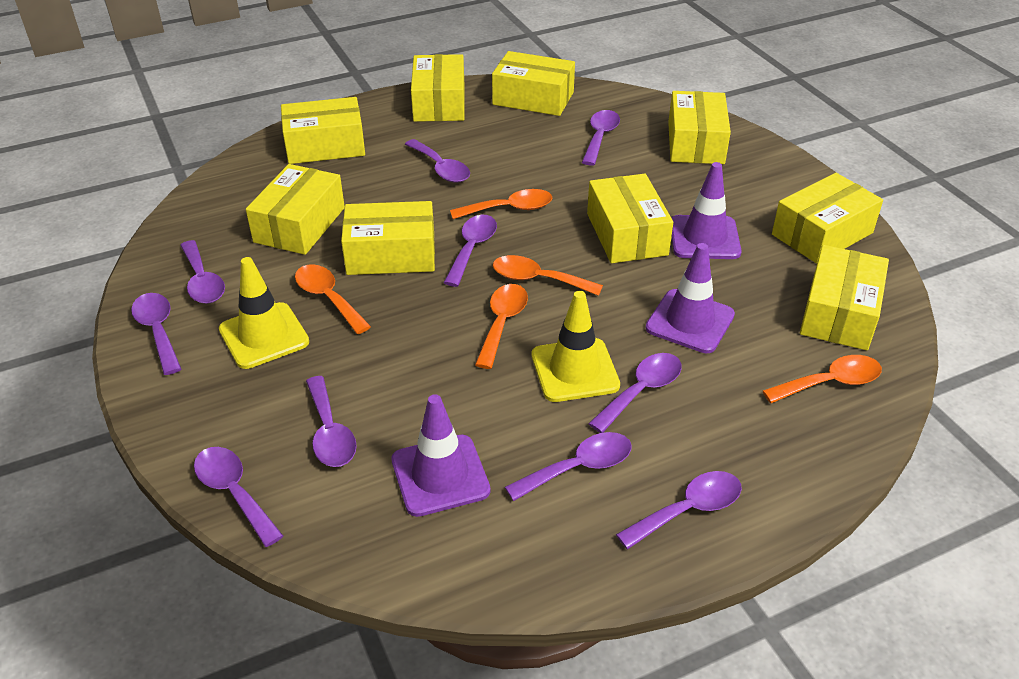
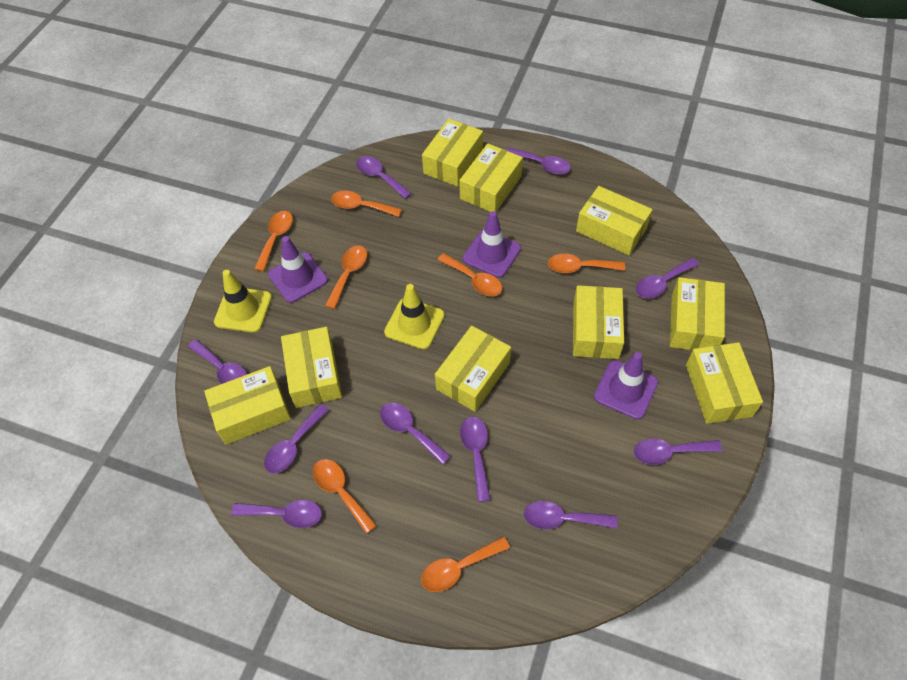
orange spoon: 5 -> 7

